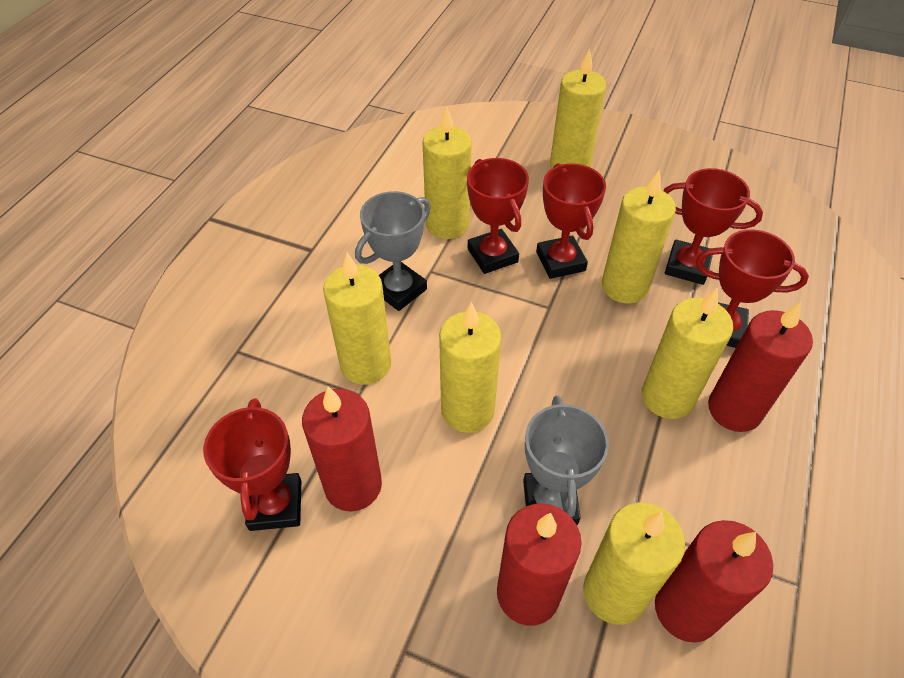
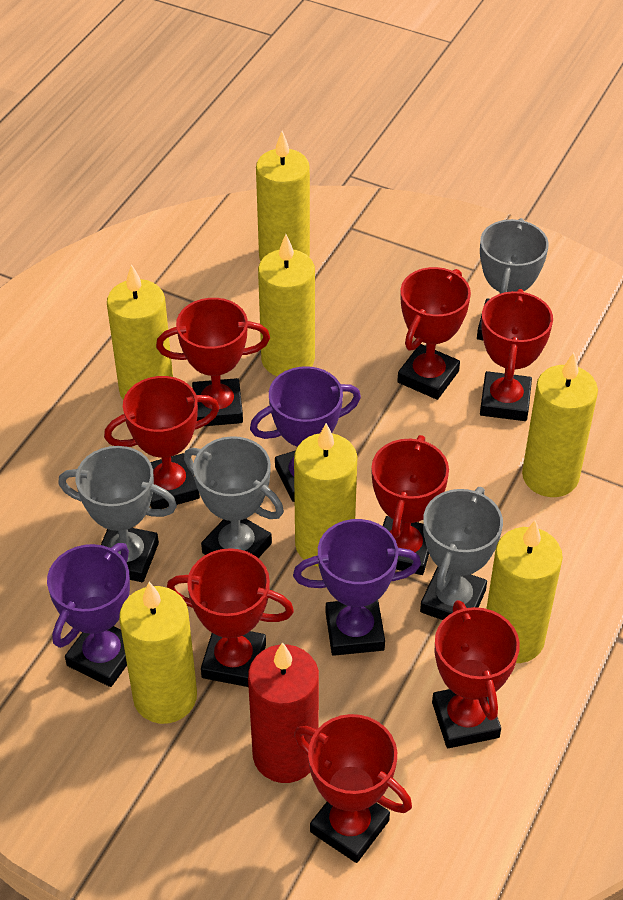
grey trophy: 2 -> 4
purple trophy: 0 -> 3
red candle: 4 -> 1
red trophy: 5 -> 8

